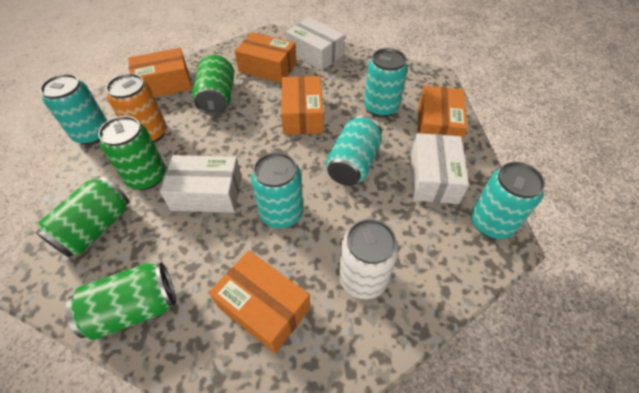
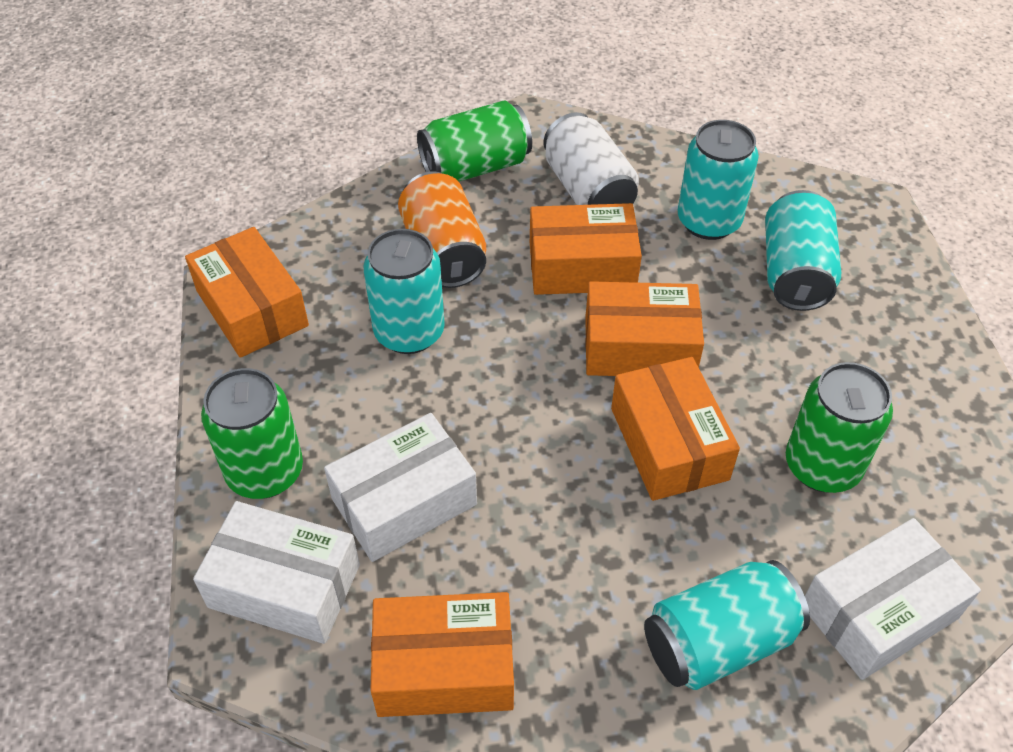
green can: 4 -> 3
turquoise can: 5 -> 4

